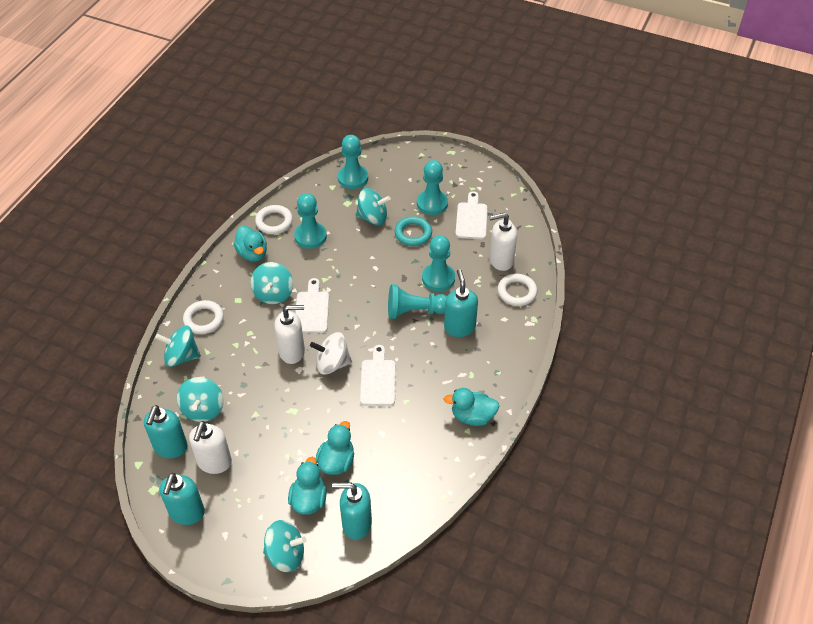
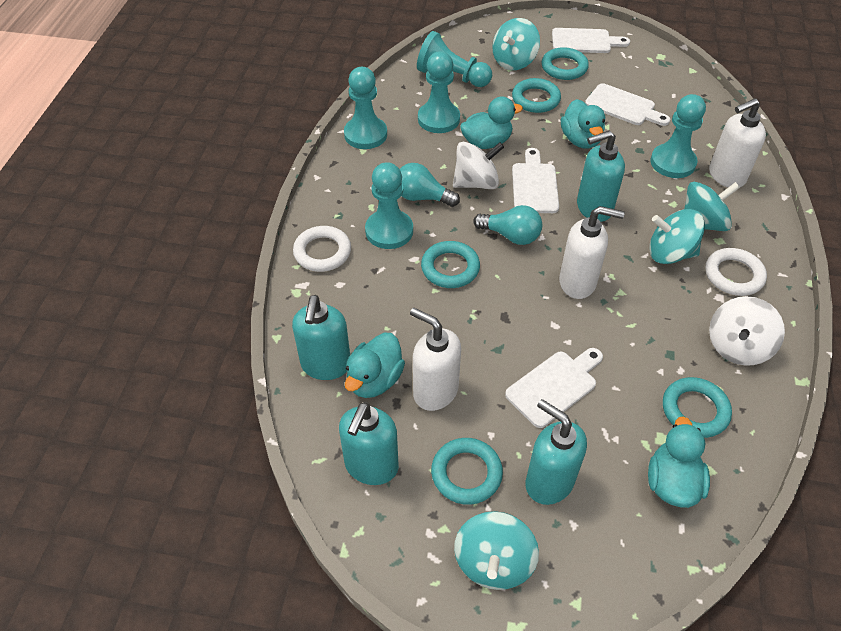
turquoise light bulb: 0 -> 2
turquoise ring: 1 -> 5
turquoise spinning top: 5 -> 4
white cutting board: 3 -> 4
white ring: 3 -> 2
white spinning top: 1 -> 2

